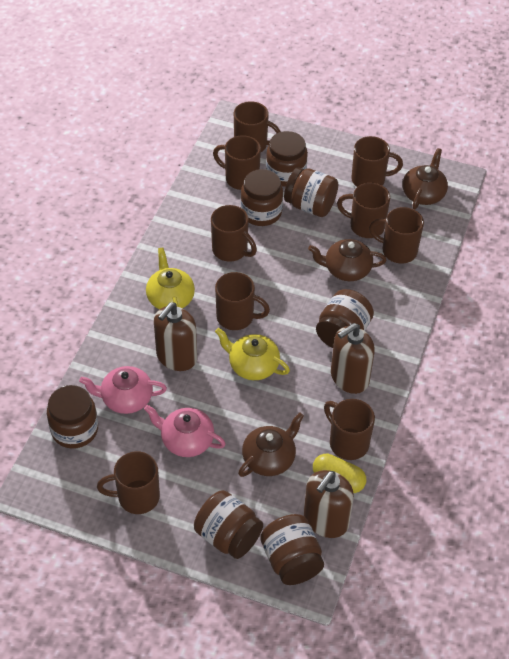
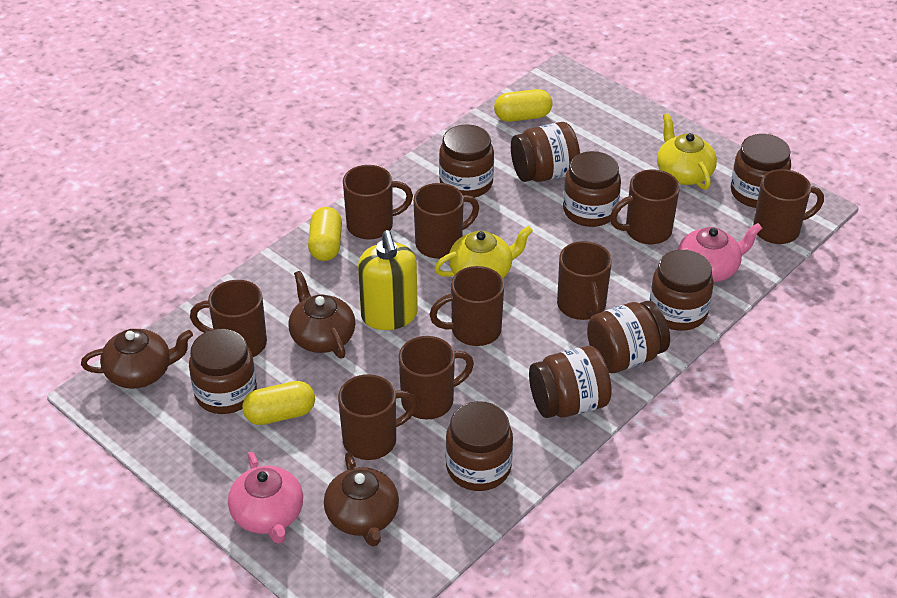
brown jar: 7 -> 9
brown soap dispenser: 3 -> 0
yellow capsule: 1 -> 3
yellow soap dispenser: 0 -> 1

